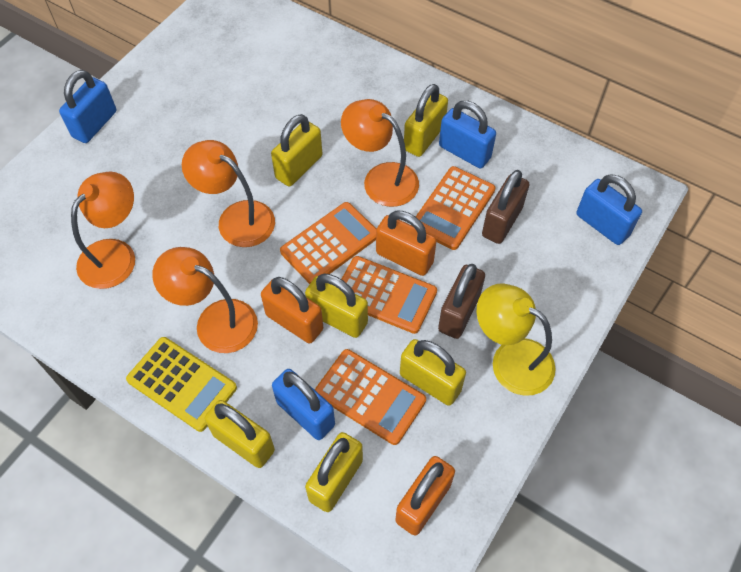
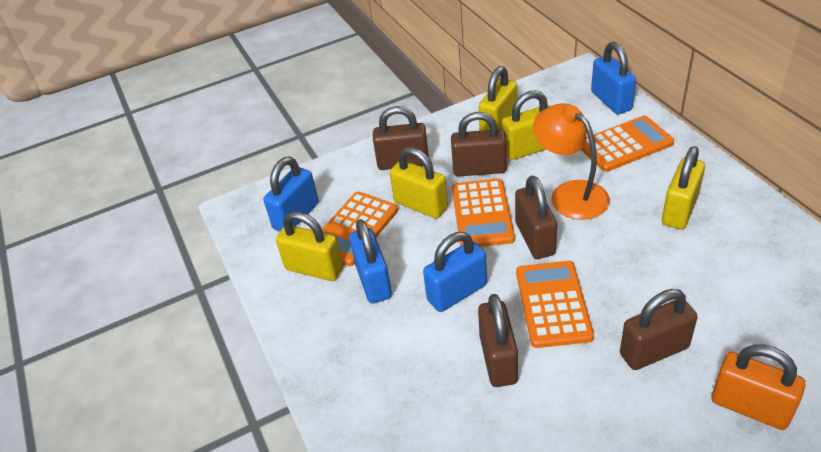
brown padlock: 2 -> 5
orange lamp: 4 -> 1
orange padlock: 3 -> 1
yellow calculator: 1 -> 0
yellow lamp: 1 -> 0
yellow padlock: 6 -> 5

